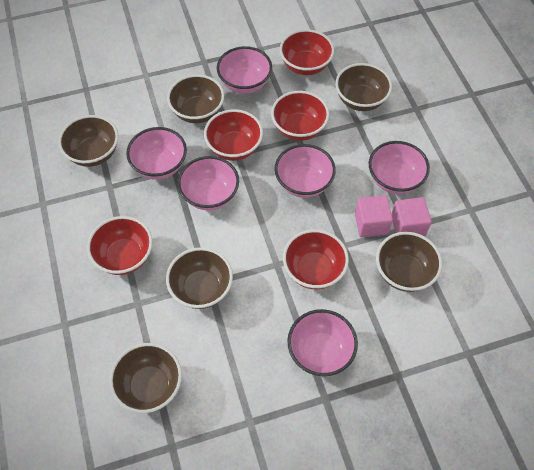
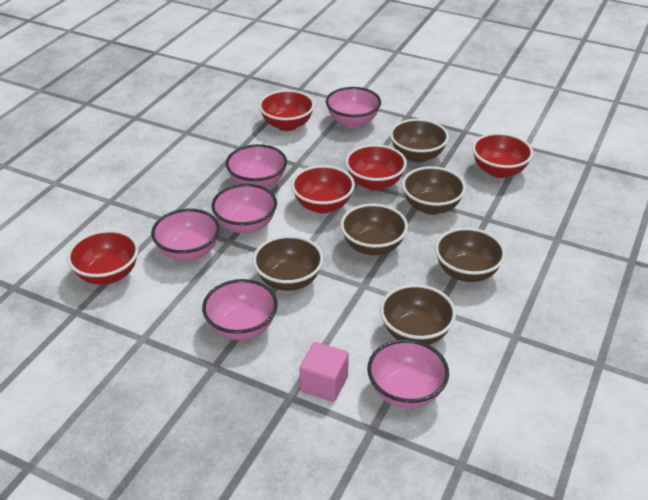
pink cube: 2 -> 1

